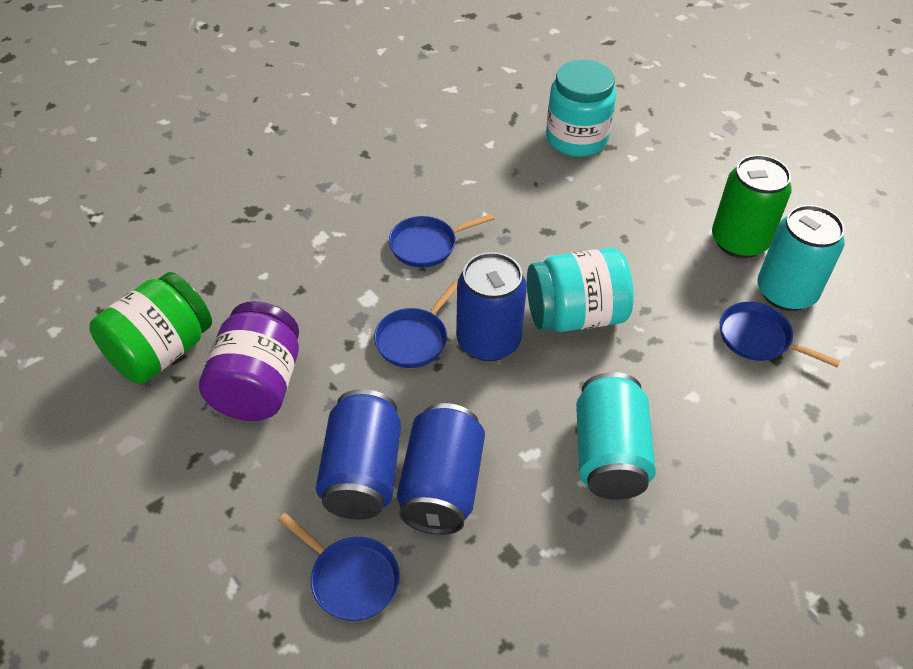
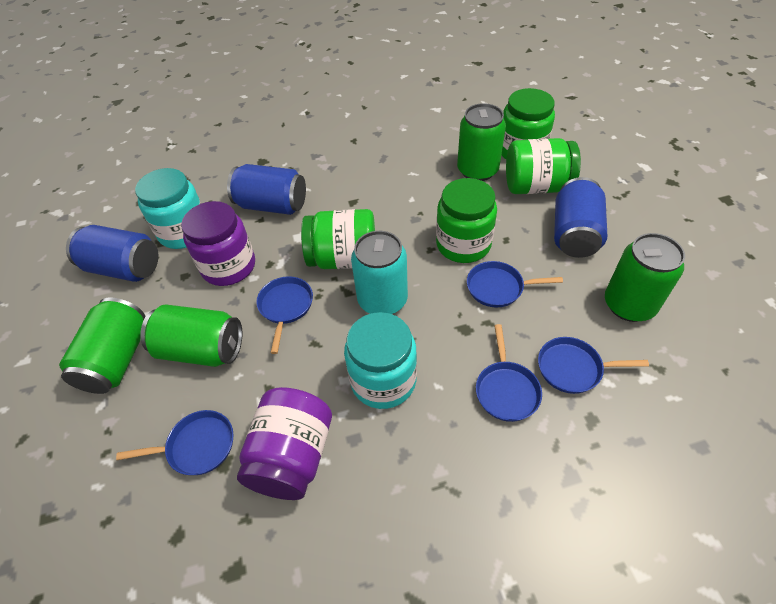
blue pan: 4 -> 5
green can: 1 -> 4
green jar: 1 -> 4
purple jar: 1 -> 2
turquoise can: 2 -> 1

